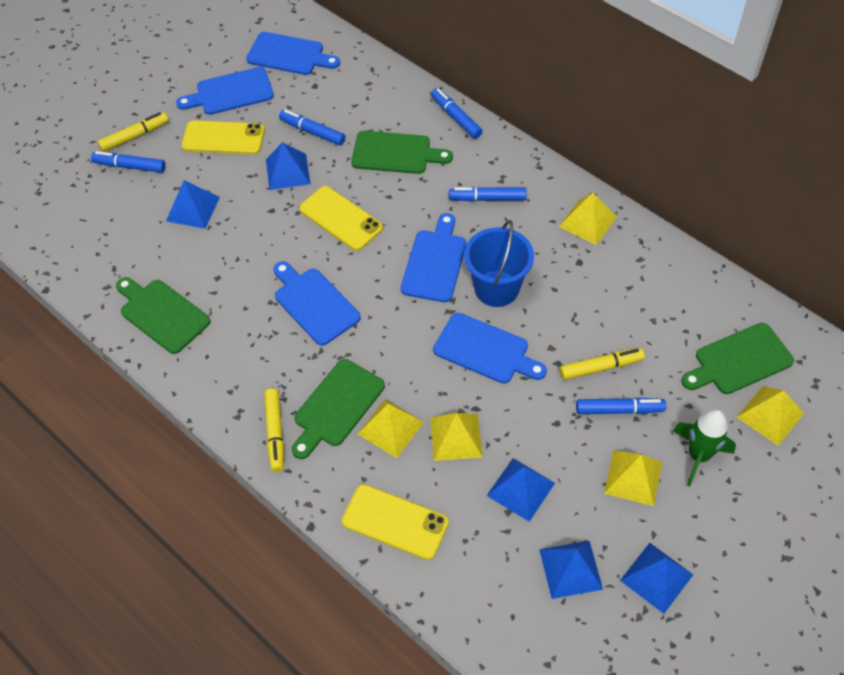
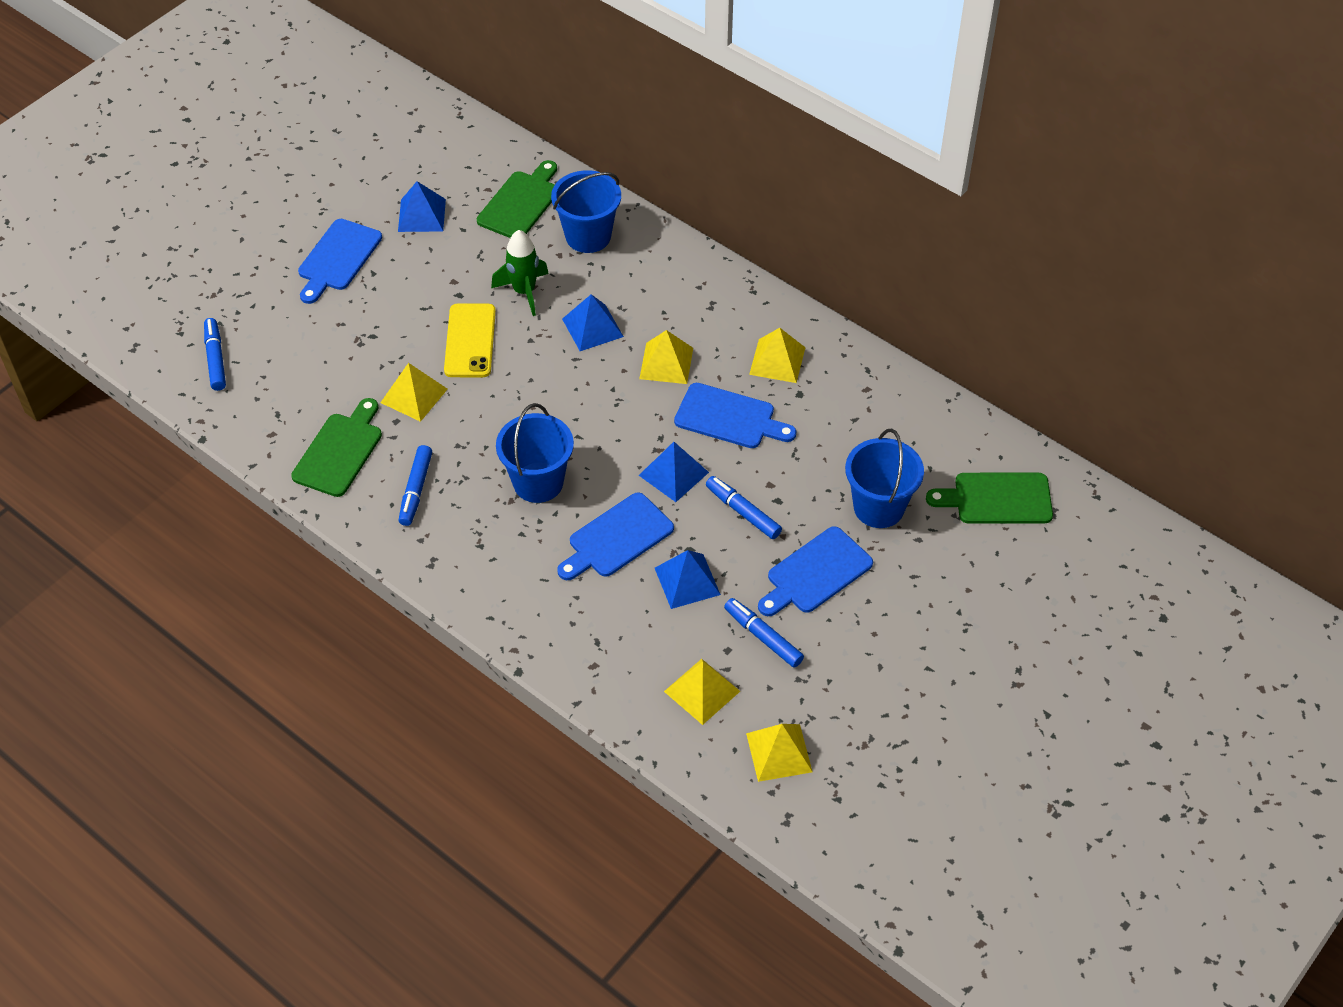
blue bucket: 1 -> 3
blue cutting board: 5 -> 4
blue marker: 5 -> 4
blue pyramid: 5 -> 4
green cutting board: 4 -> 3
yellow marker: 3 -> 0
yellow phone: 3 -> 1

